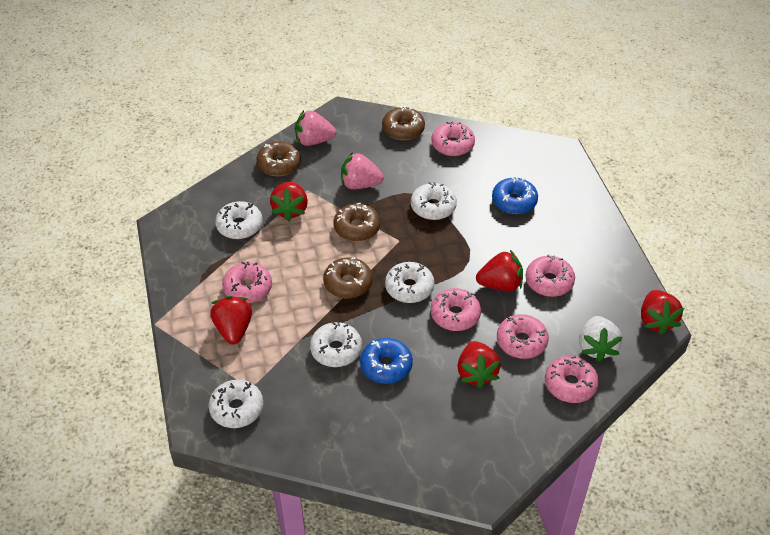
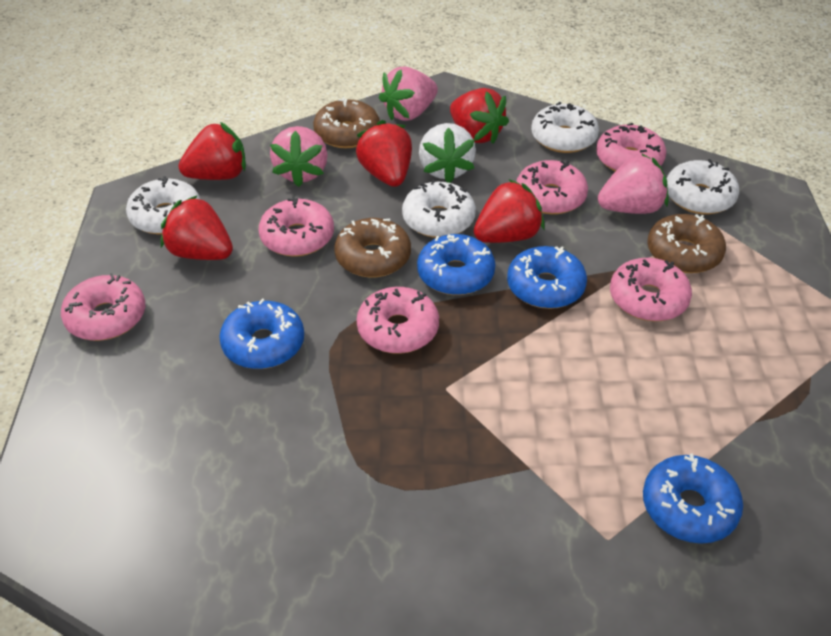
blue donut: 2 -> 4
brown donut: 4 -> 3
pink strawberry: 2 -> 3
white donut: 5 -> 4

